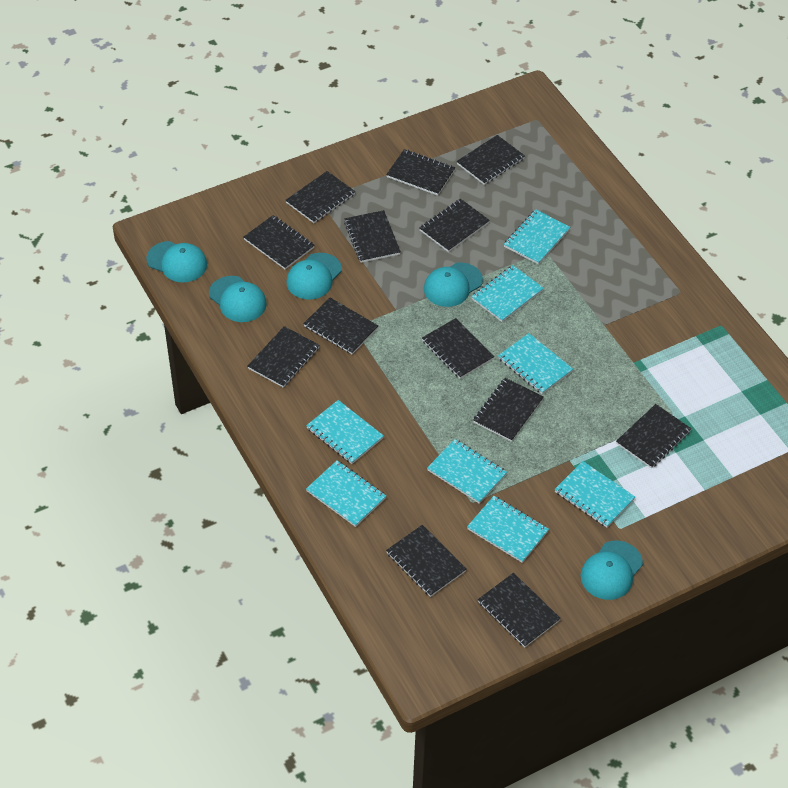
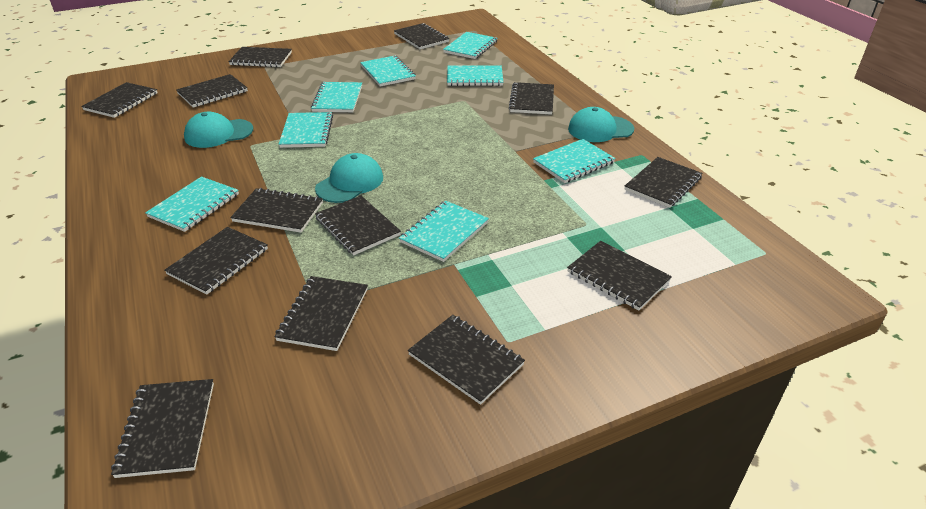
turquoise cap: 5 -> 3

